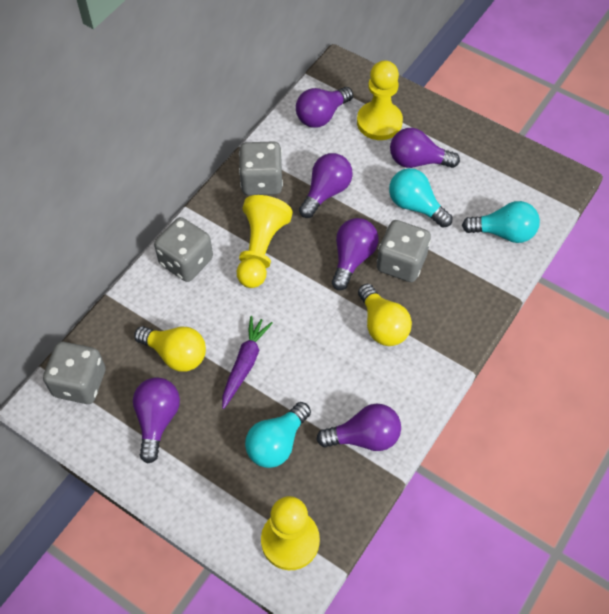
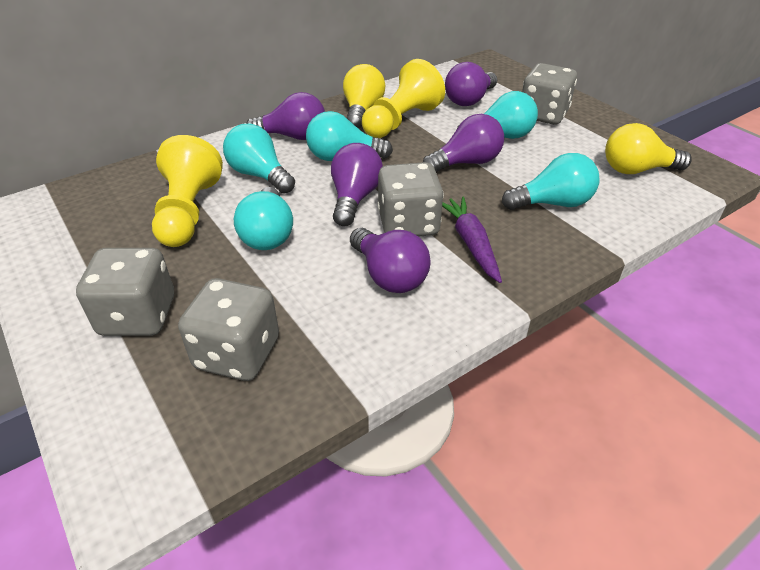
purple light bulb: 6 -> 5
turquoise light bulb: 3 -> 5
yellow pawn: 3 -> 2

